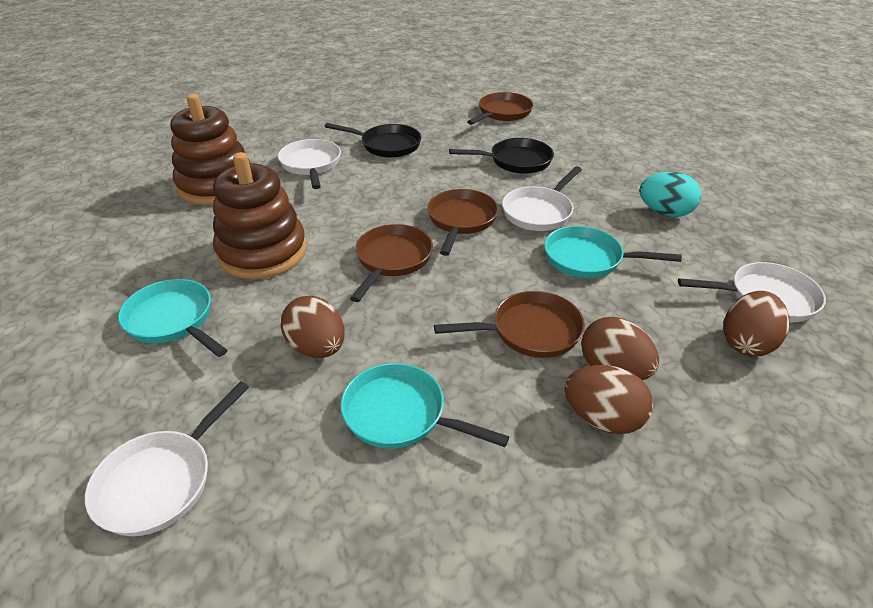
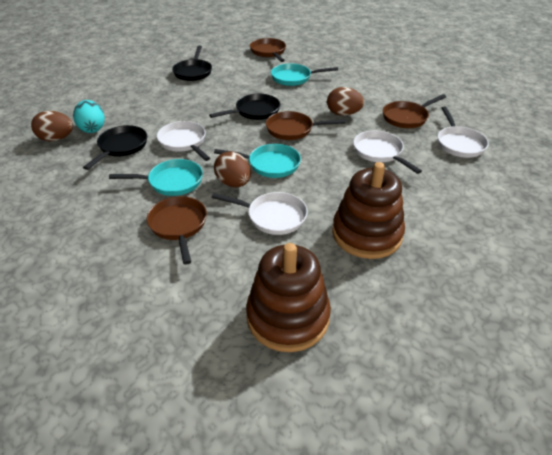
black pan: 2 -> 3
brown egg: 4 -> 3

